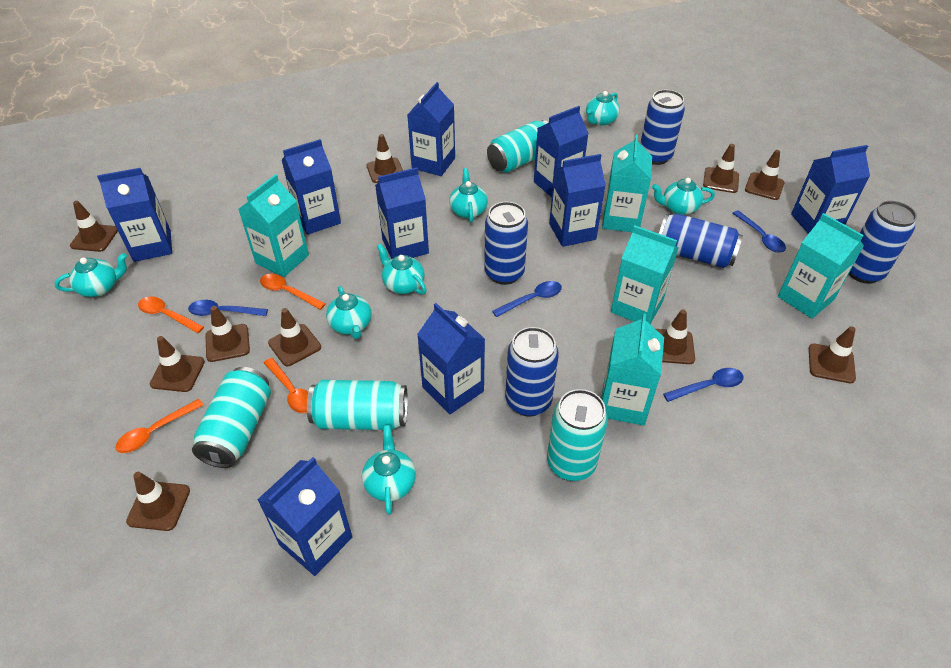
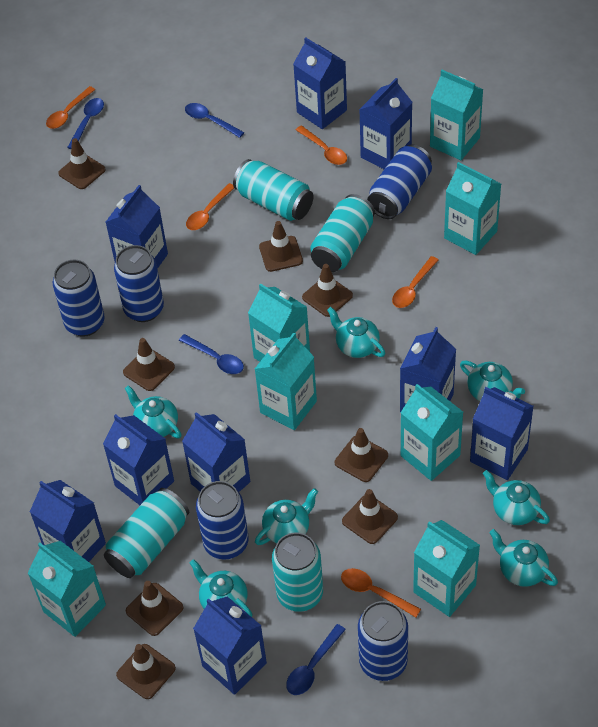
brown traffic cone: 10 -> 8
orange spoon: 4 -> 5
turquoise carton: 5 -> 7

